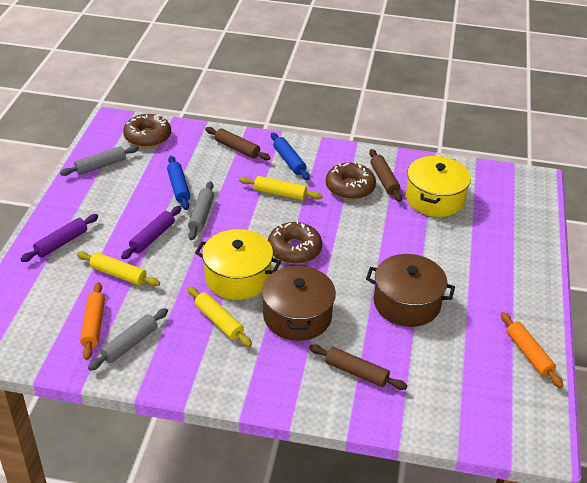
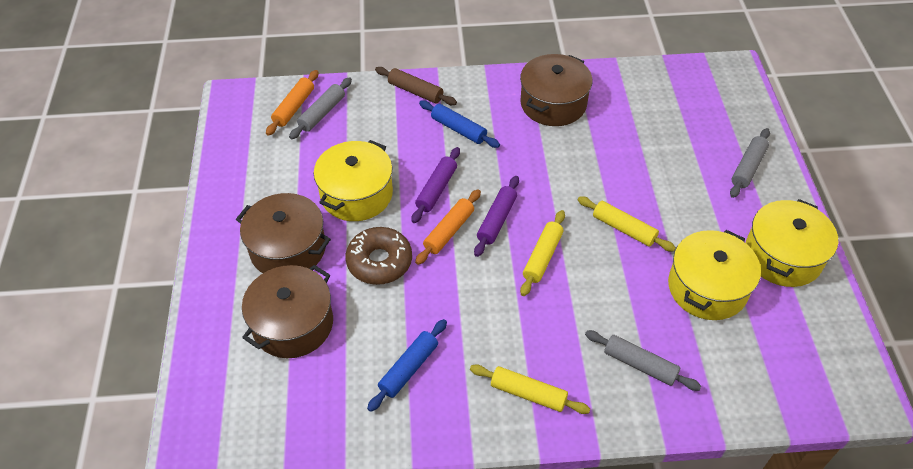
brown donut: 3 -> 1
brown pot: 2 -> 3
brown rolling pin: 3 -> 1
yellow pot: 2 -> 3

